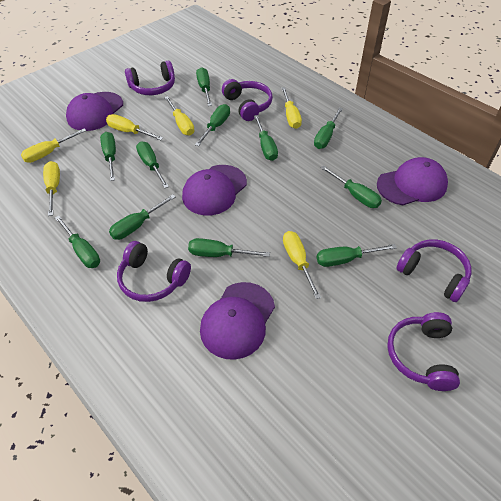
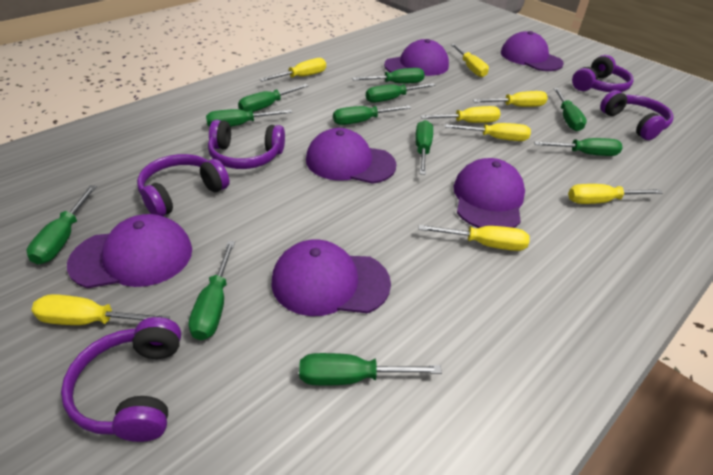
purple cap: 4 -> 6
yellow screwdriver: 6 -> 8

